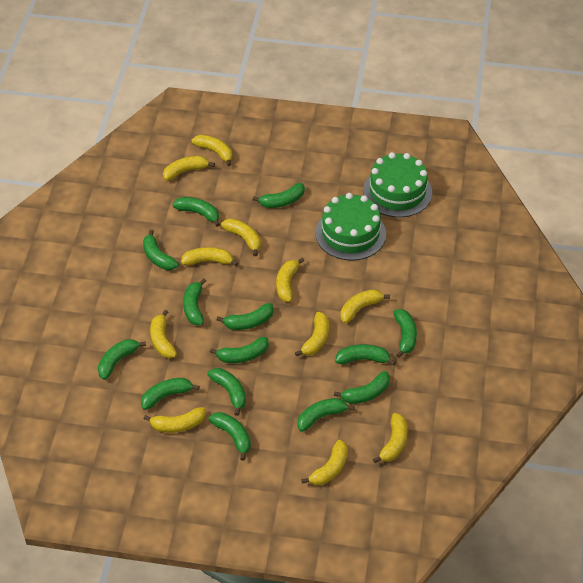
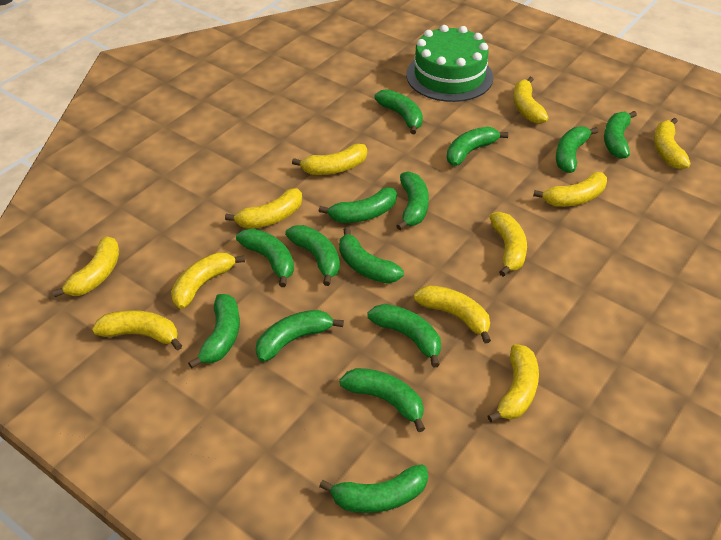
green cake: 2 -> 1

